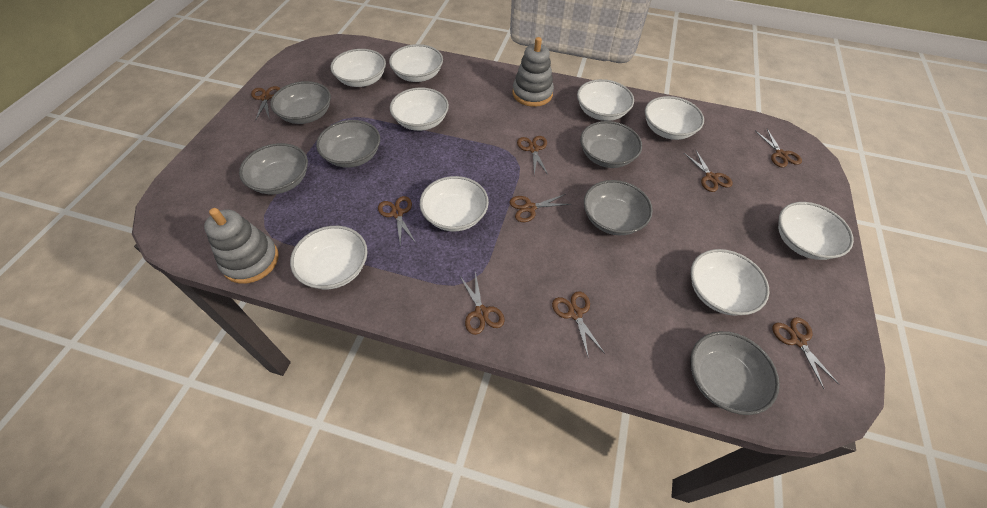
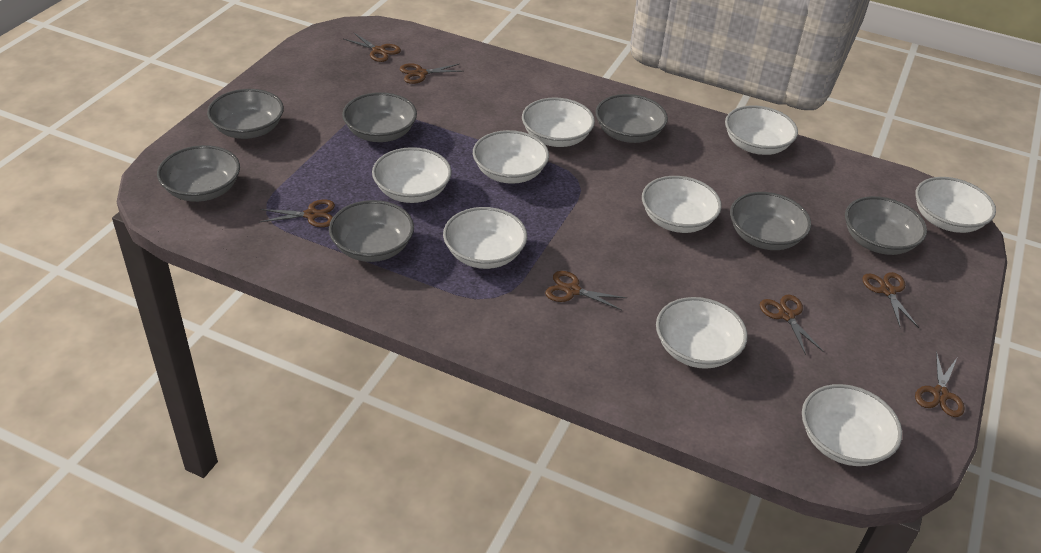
brown scissors: 9 -> 7
grey bowl: 6 -> 7
grey stacking toy: 2 -> 0

